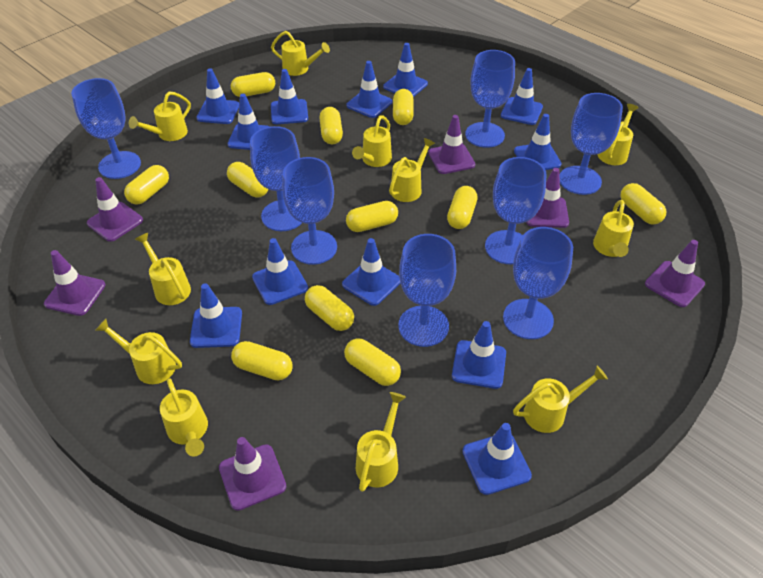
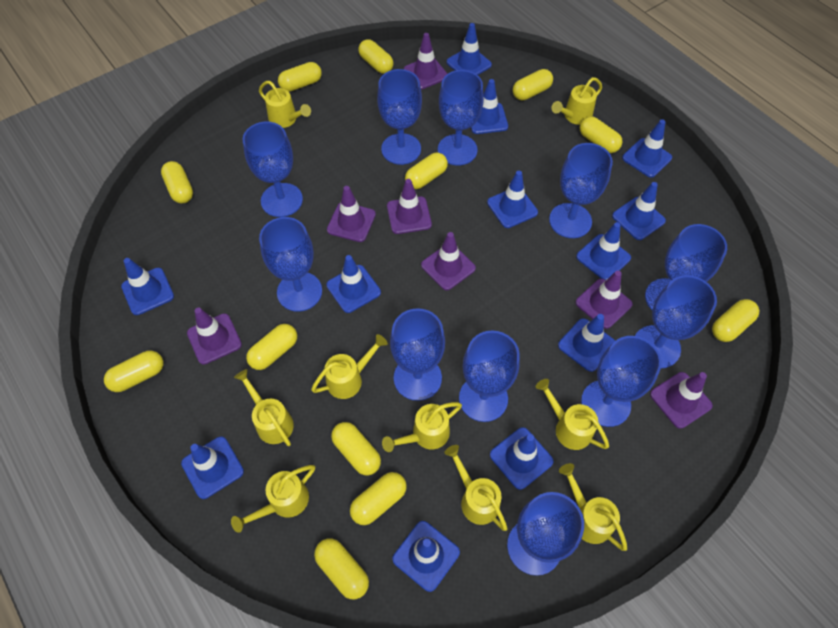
blue goblet: 8 -> 11
purple traffic cone: 6 -> 7
yellow capsule: 11 -> 12
yellow watering can: 11 -> 9

